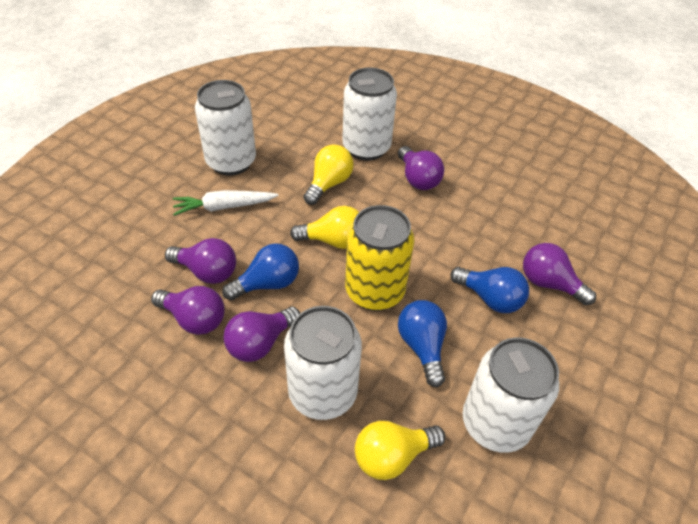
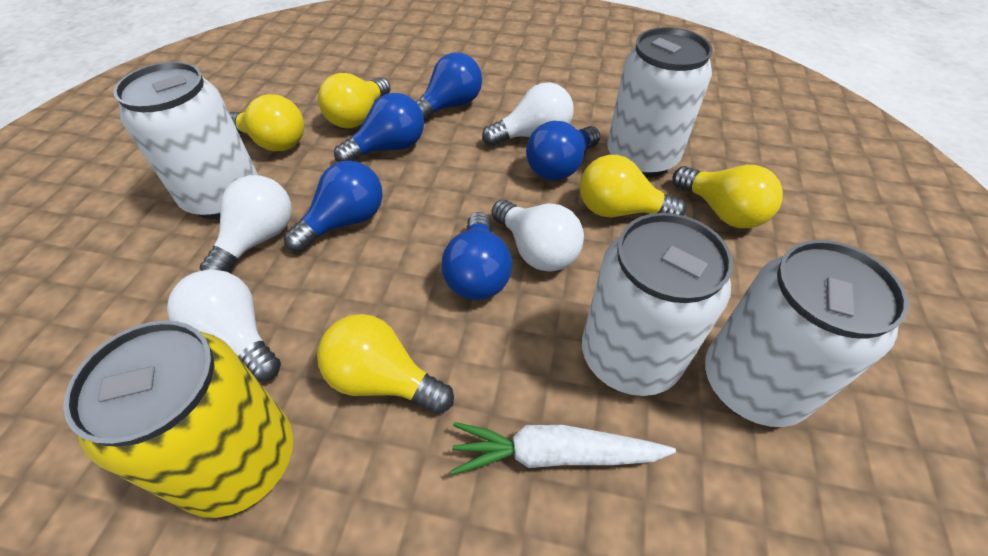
blue light bulb: 3 -> 5
purple light bulb: 5 -> 0
white light bulb: 0 -> 4
yellow light bulb: 3 -> 5

